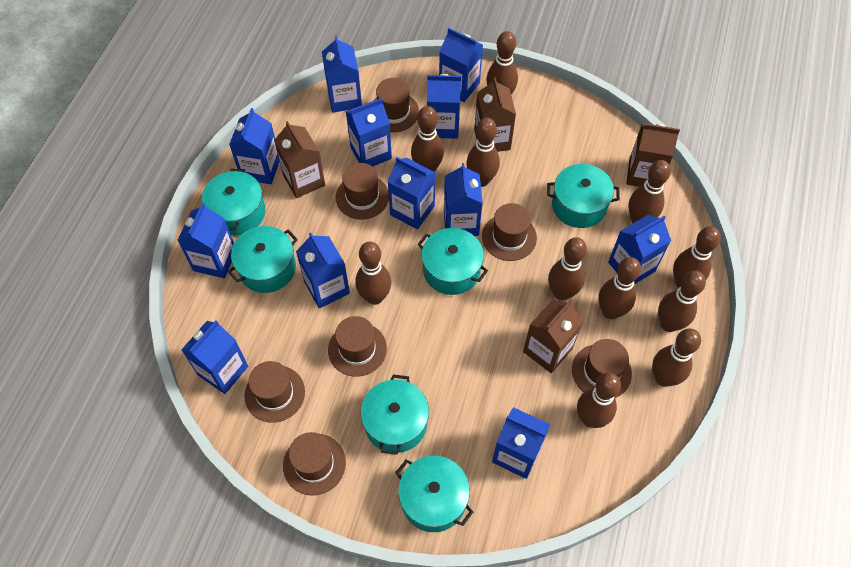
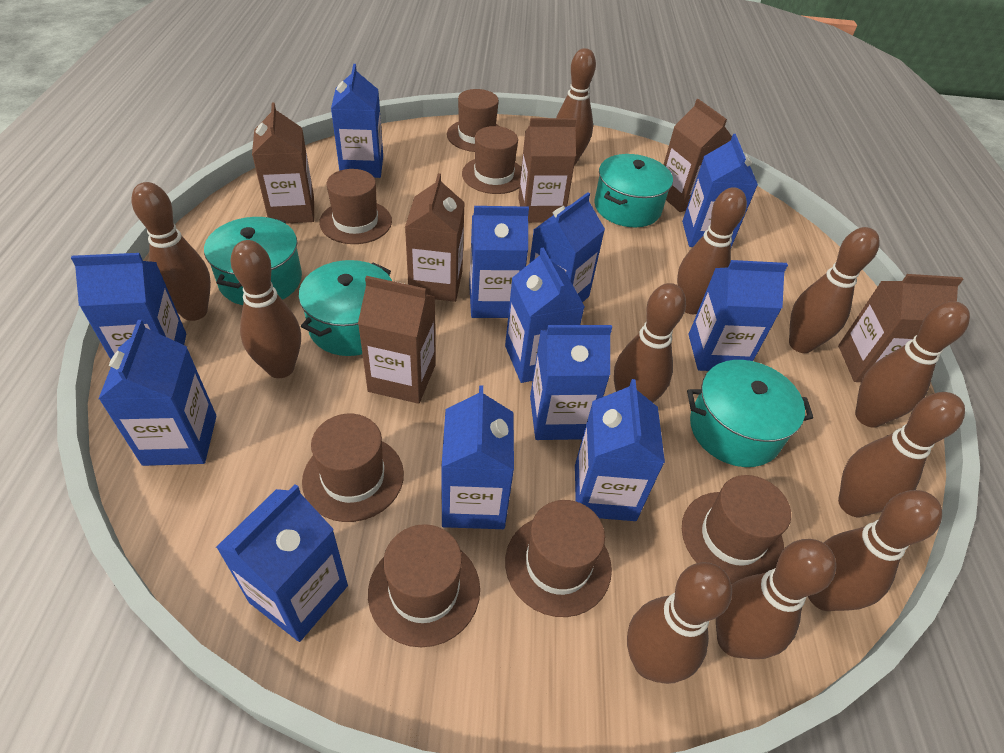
brown carton: 4 -> 6
turquoise pot: 6 -> 4

